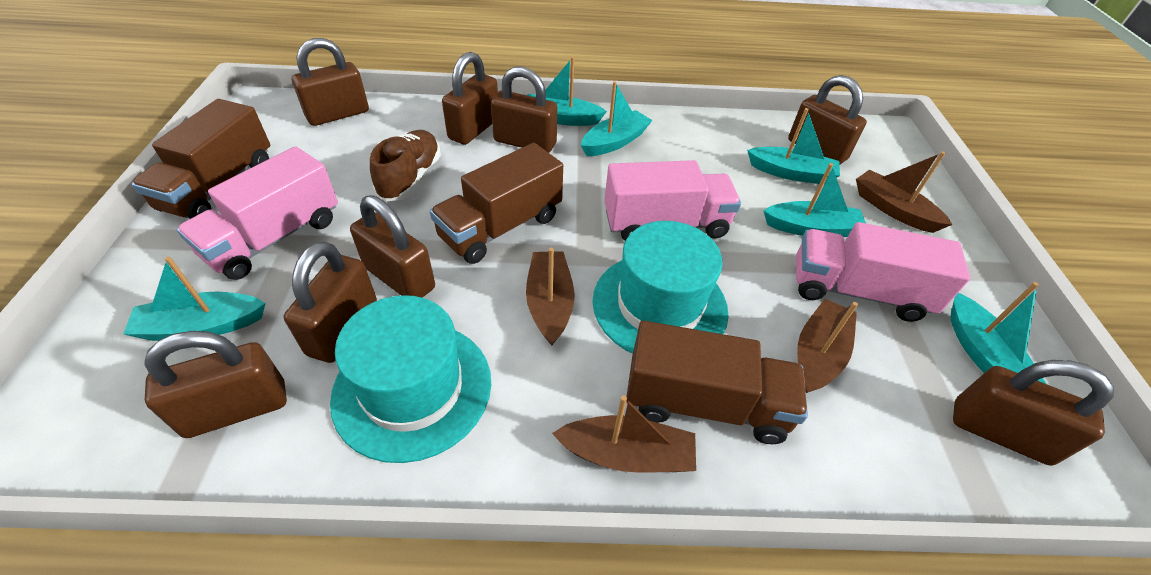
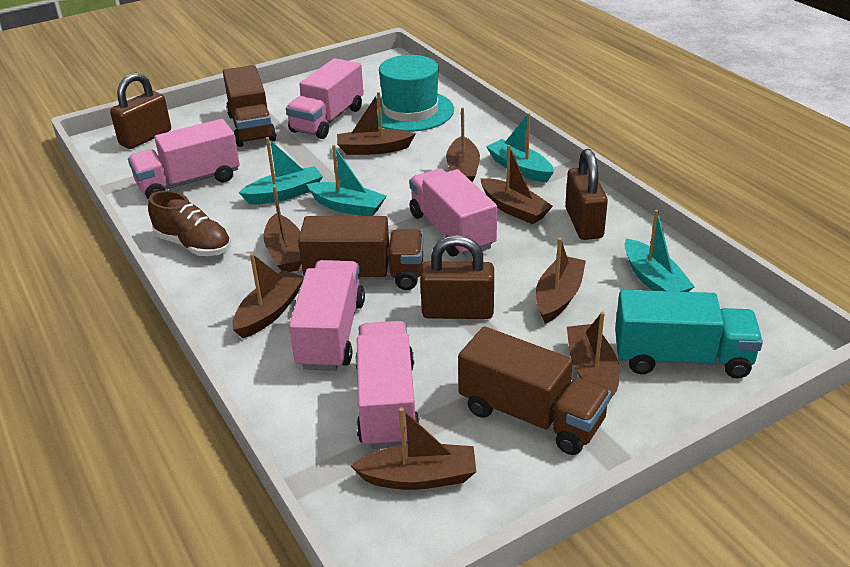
brown boat: 4 -> 8
brown padlock: 8 -> 3
pink truck: 3 -> 5
turquoise boat: 6 -> 4
turquoise hat: 2 -> 1
turquoise truck: 0 -> 1

